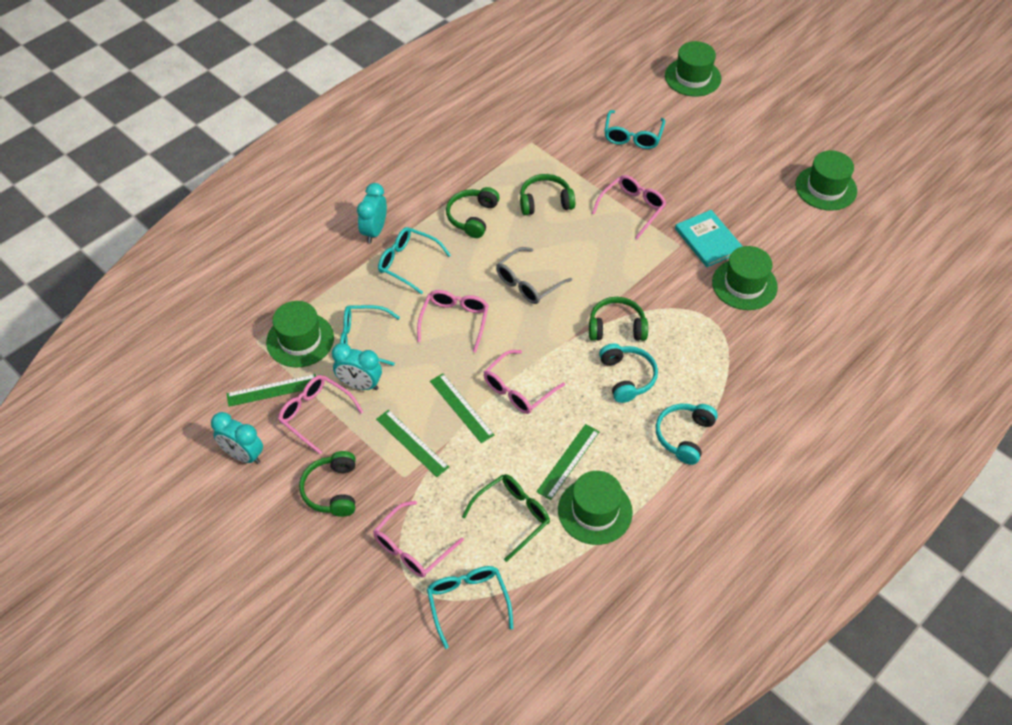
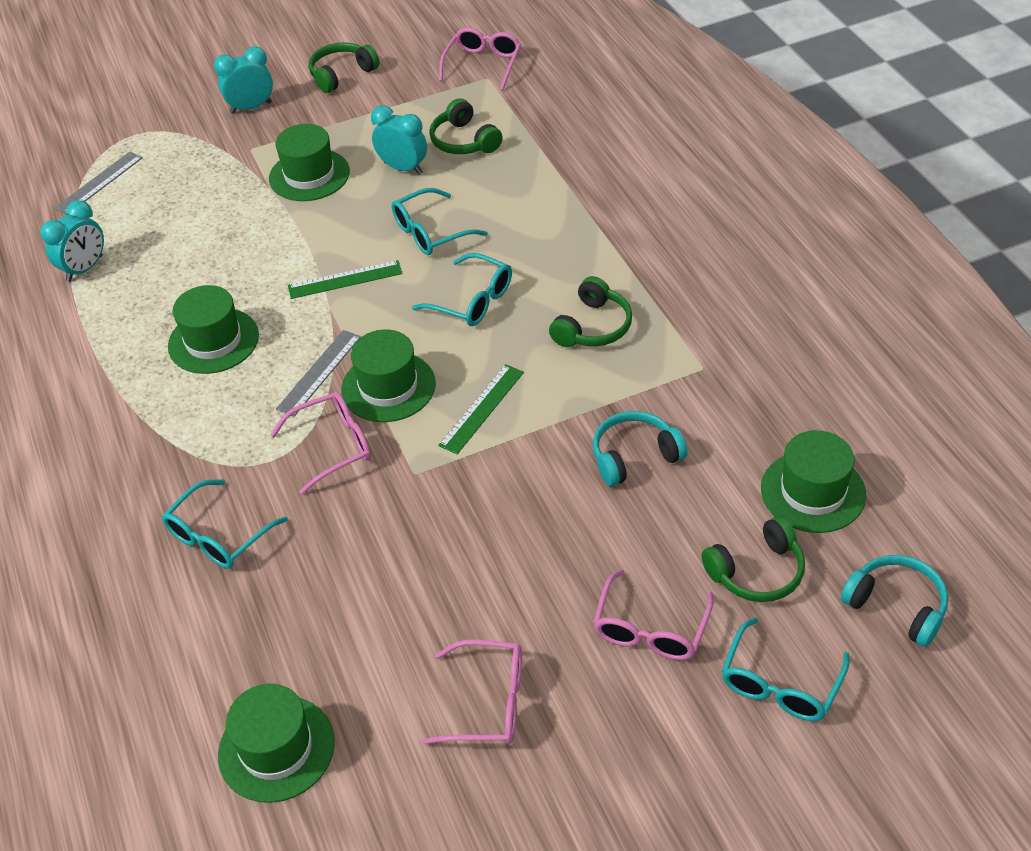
green glasses: 1 -> 0
green ruler: 4 -> 2
grey glasses: 1 -> 0
grey ruler: 0 -> 2
pink glasses: 5 -> 4
turquoise book: 1 -> 0

